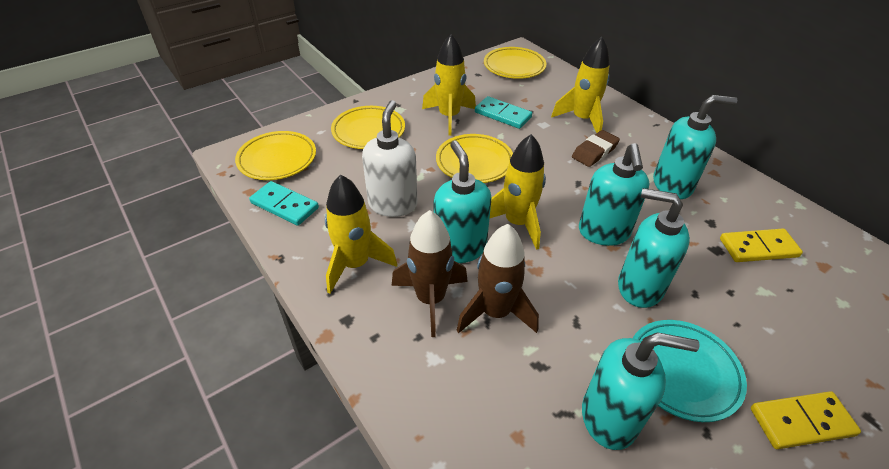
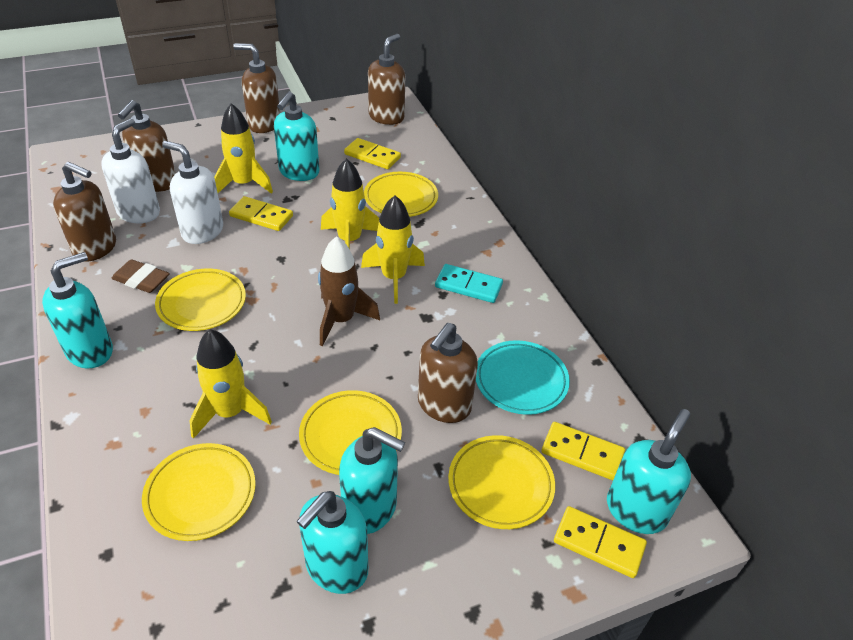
brown rocket: 2 -> 1
brown soap dispenser: 0 -> 5
turquoise domino: 2 -> 1
white soap dispenser: 1 -> 2
yellow domino: 2 -> 4
yellow plate: 4 -> 5

